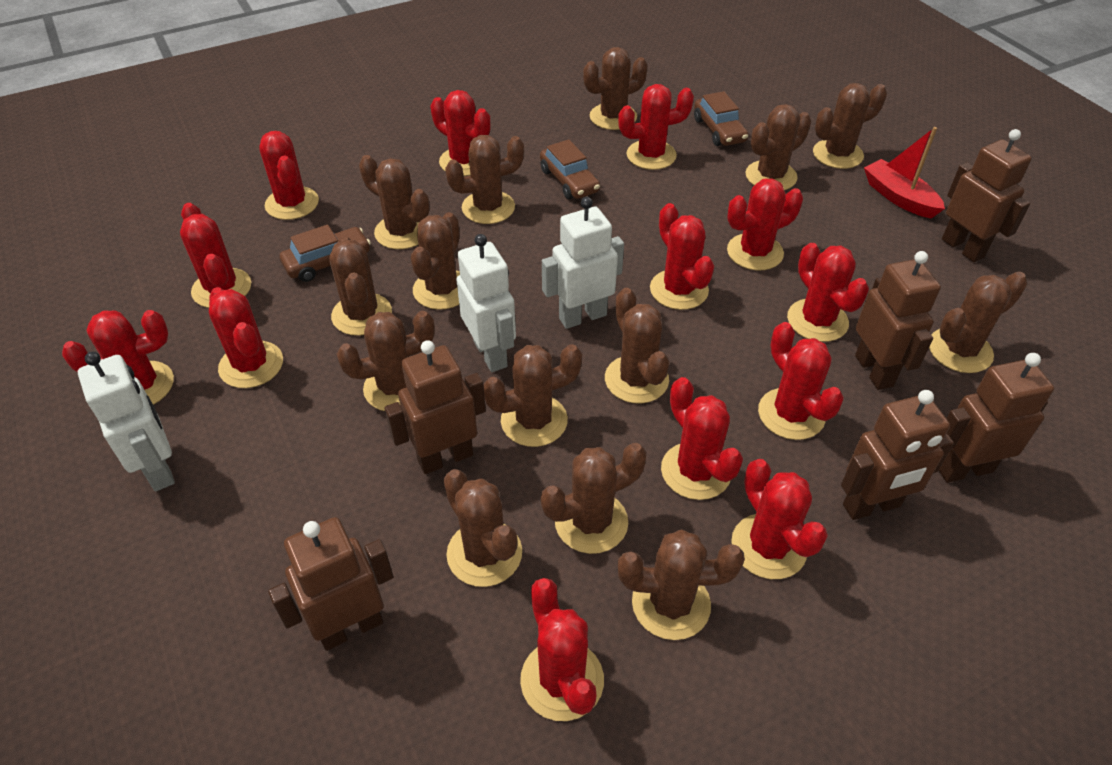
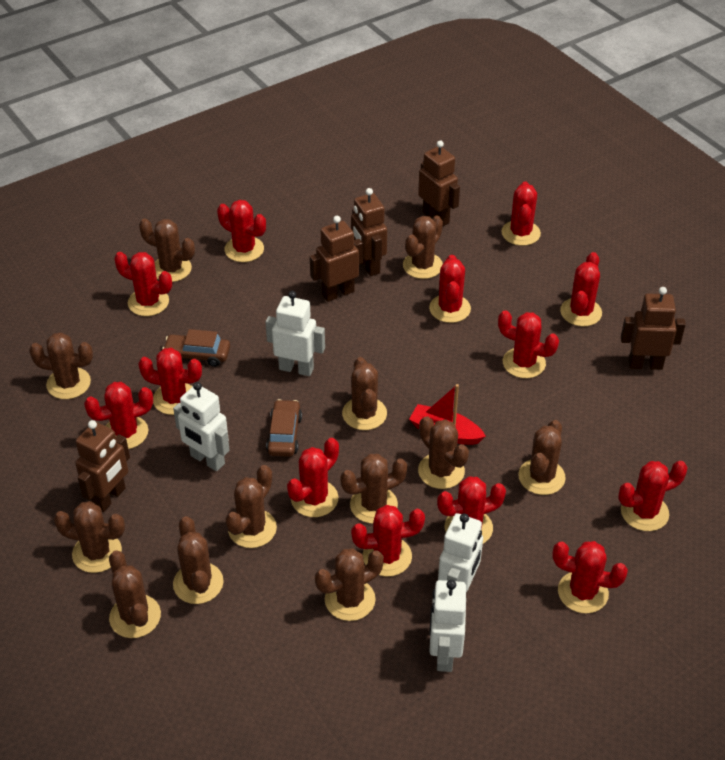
brown cactus: 14 -> 12
brown car: 3 -> 2
brown robot: 6 -> 5
white robot: 3 -> 4

